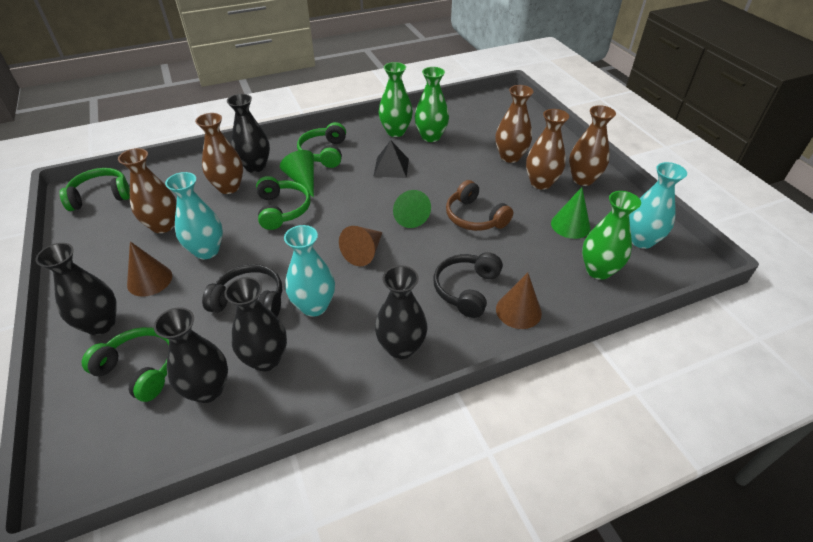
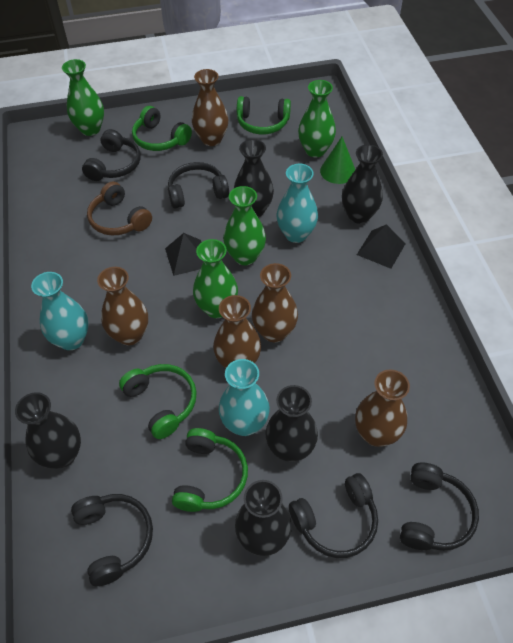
black headphones: 2 -> 5
black pyramid: 1 -> 2
brown cone: 3 -> 0
green cone: 3 -> 1
green vase: 3 -> 4

